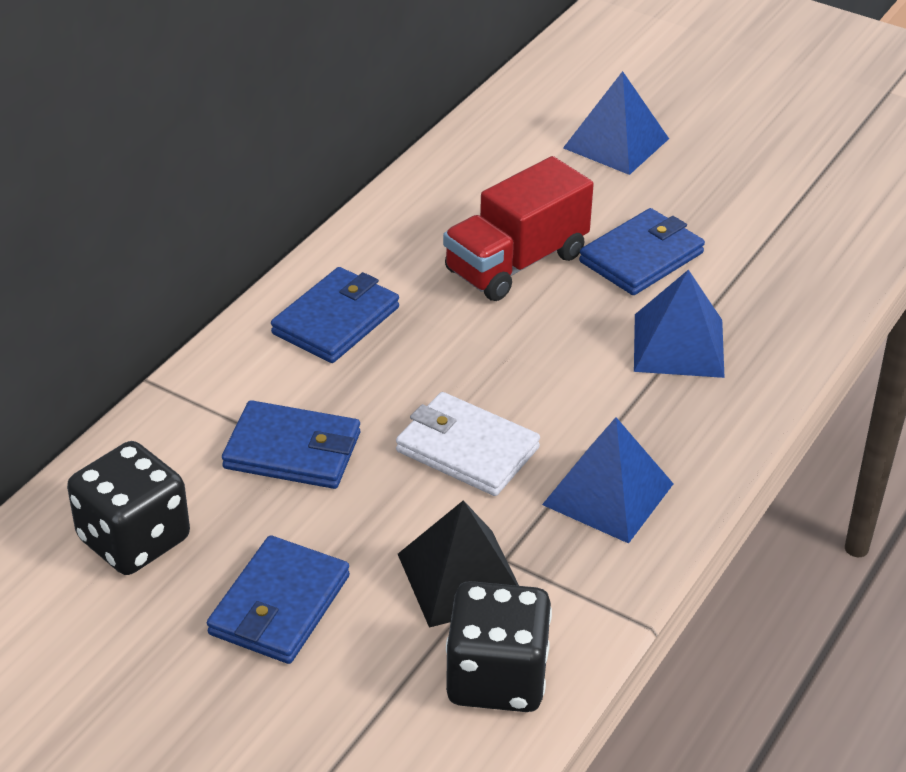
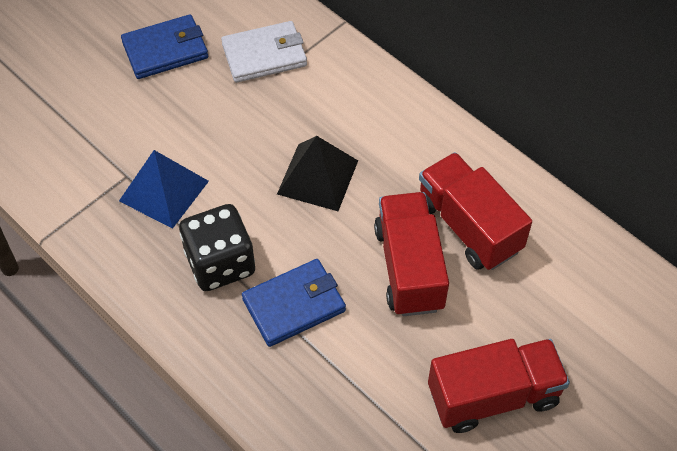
black dice: 2 -> 1
blue pyramid: 3 -> 1
blue wallet: 4 -> 2
red truck: 1 -> 3

